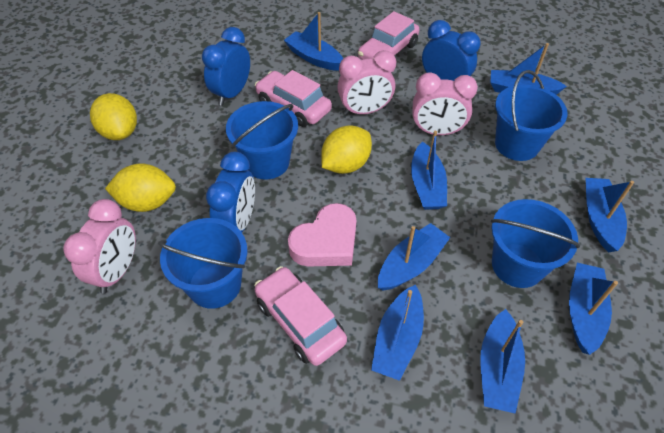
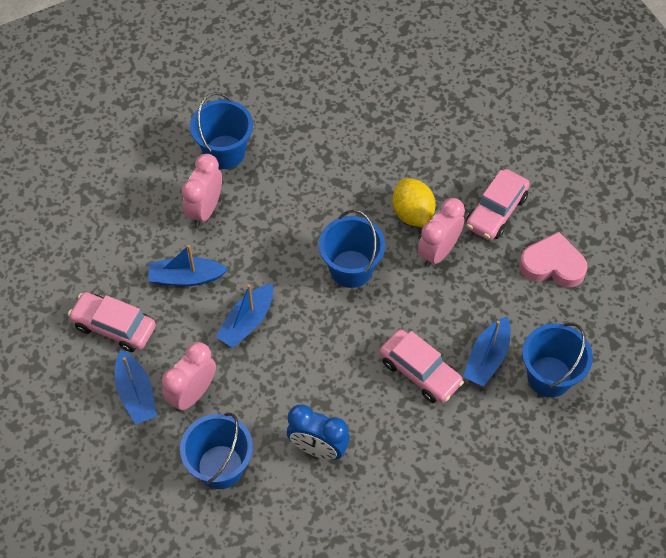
blue boat: 8 -> 4
blue clock: 3 -> 1
yellow lemon: 3 -> 1

